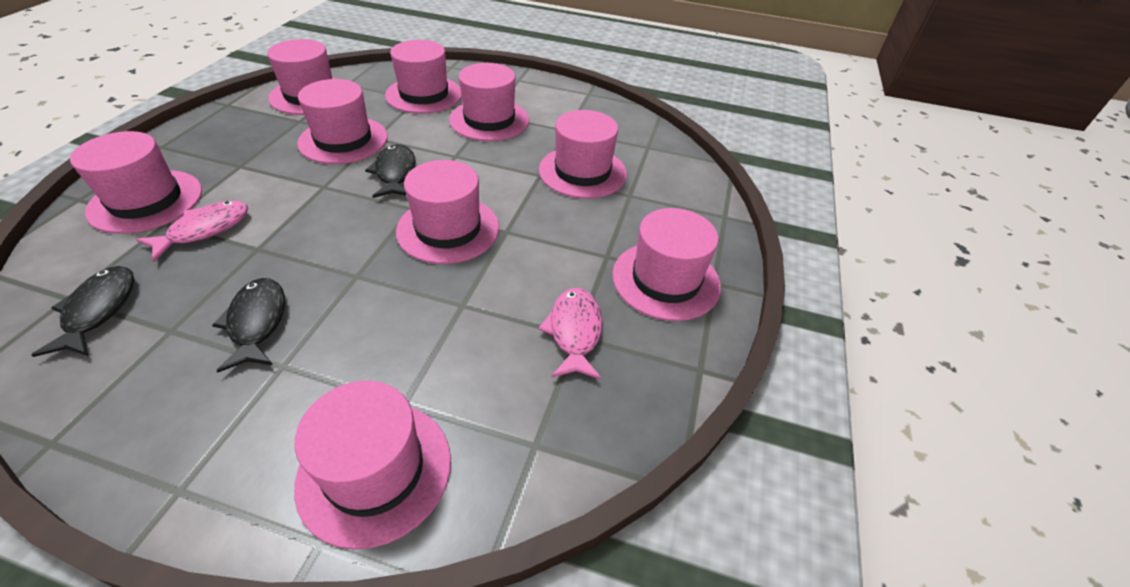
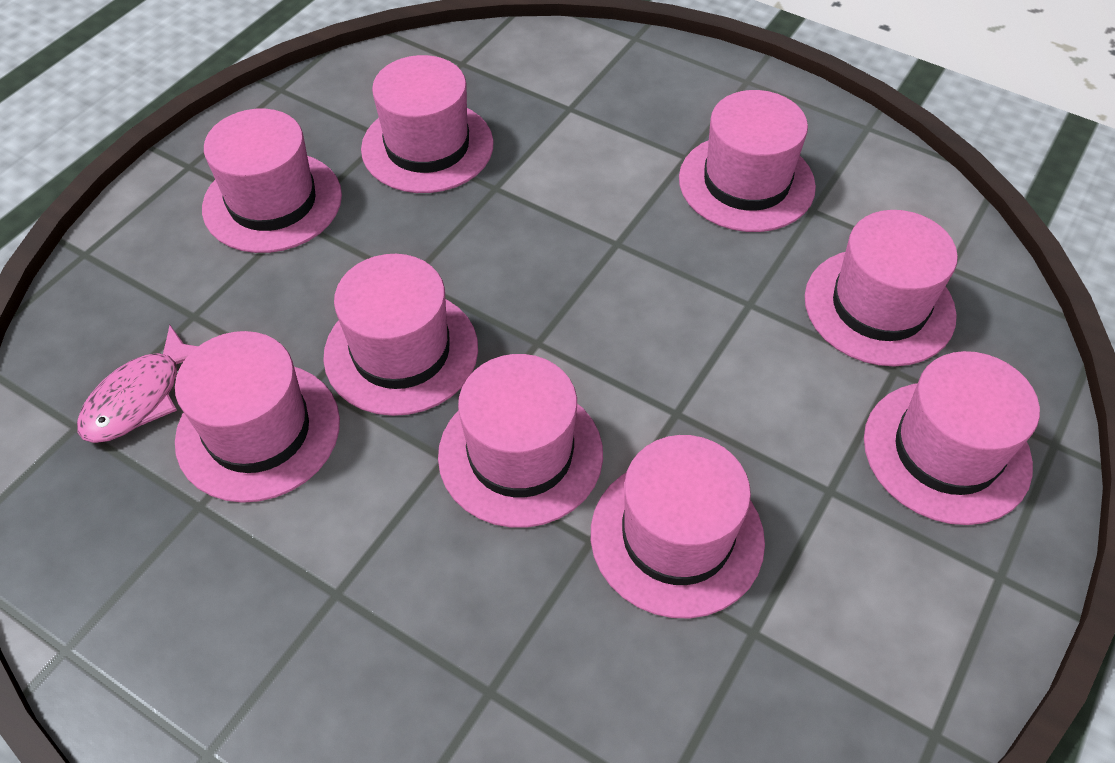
black fish: 3 -> 0
pink fish: 2 -> 1

